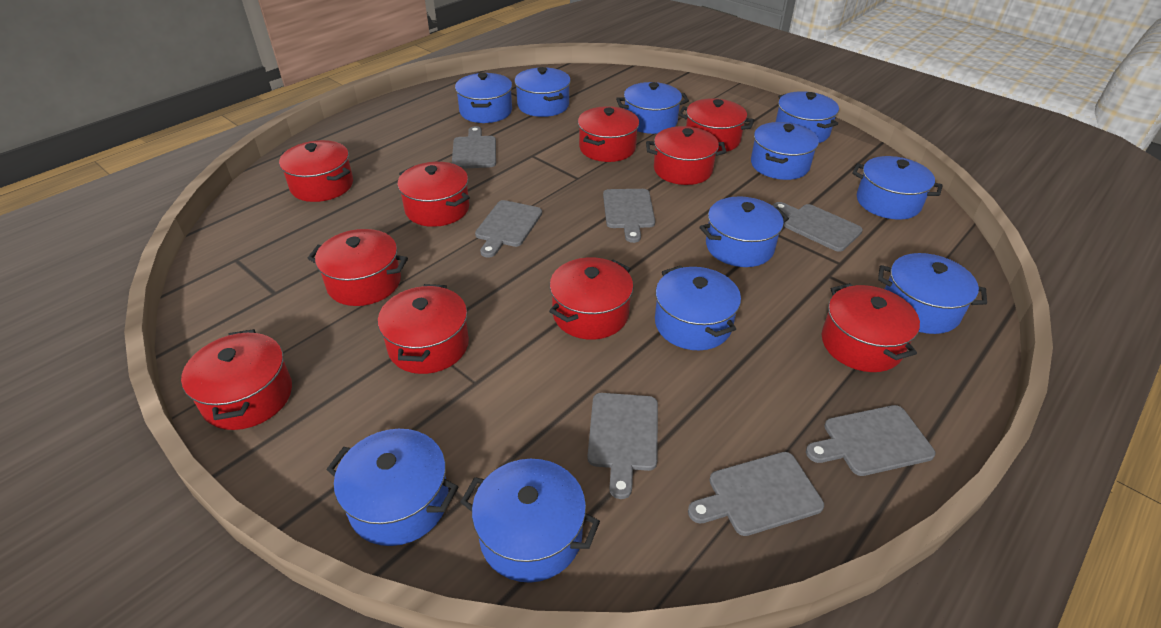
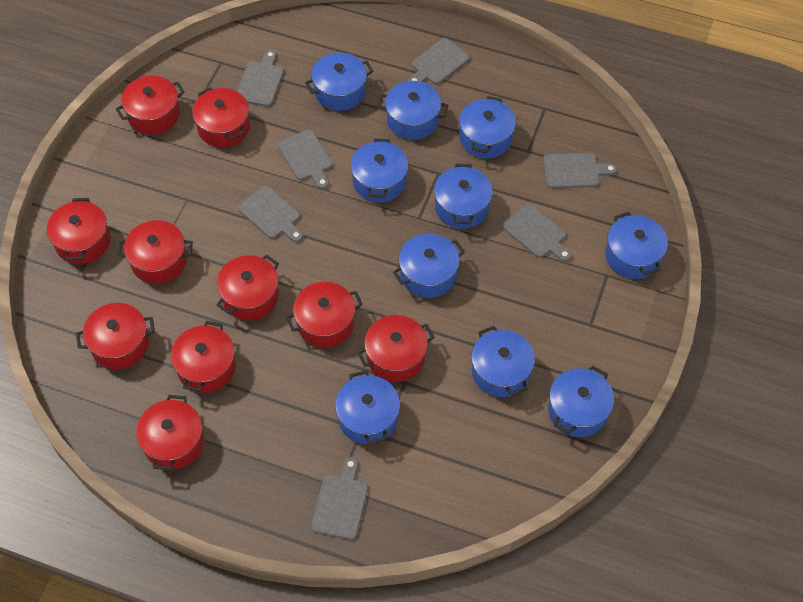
blue pot: 11 -> 10

